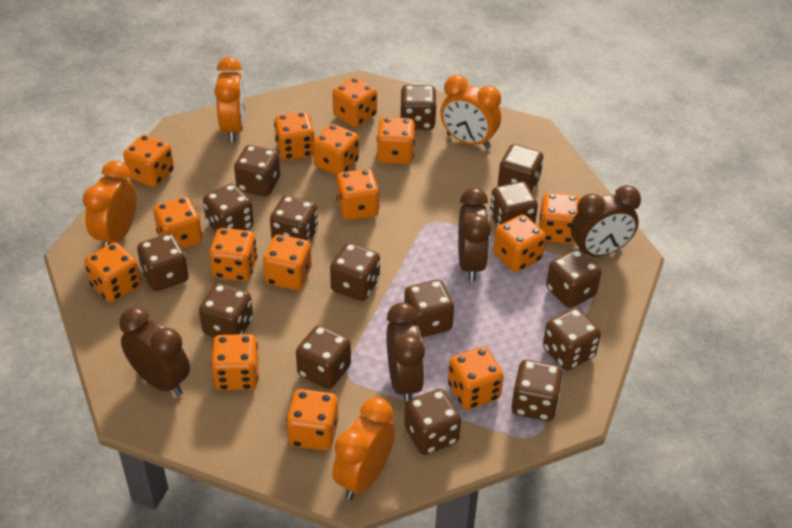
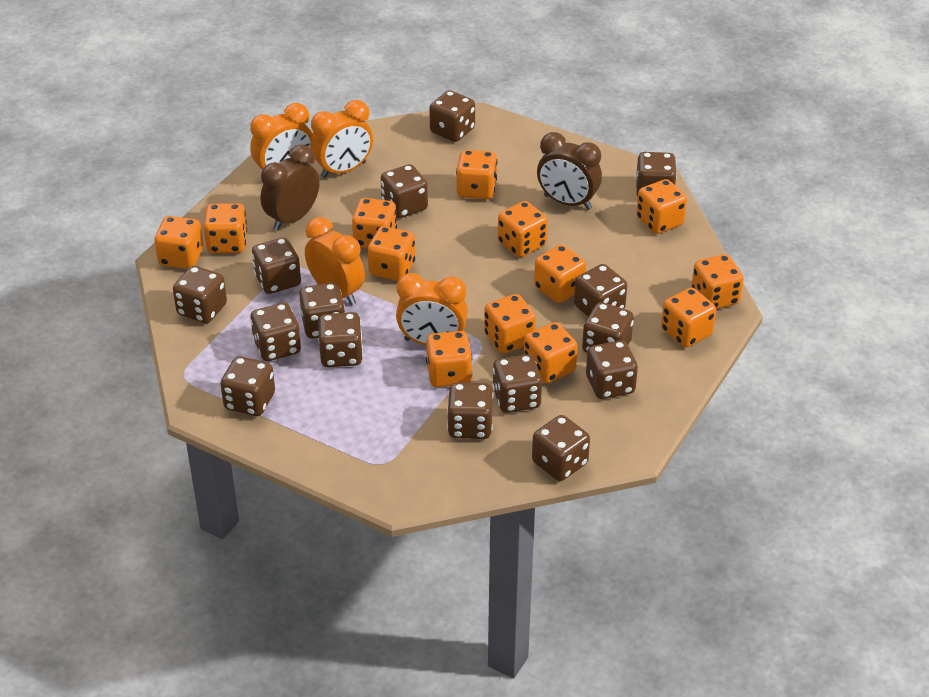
brown clock: 4 -> 2
orange dice: 15 -> 13

